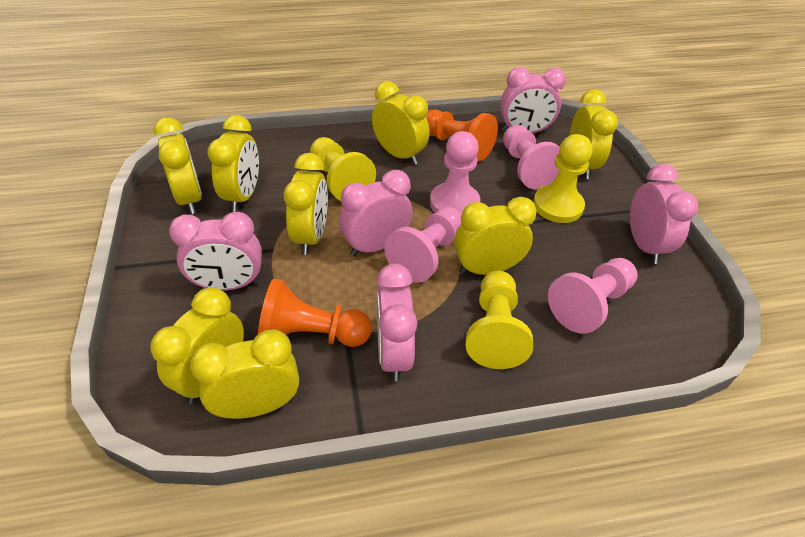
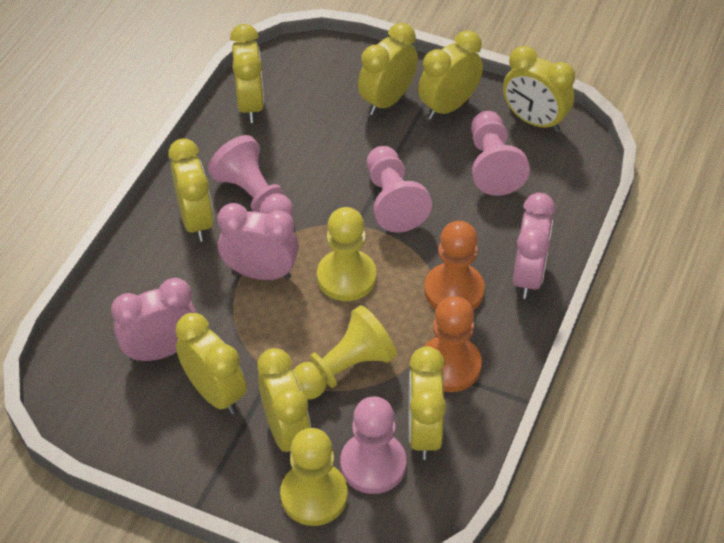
pink clock: 5 -> 3

